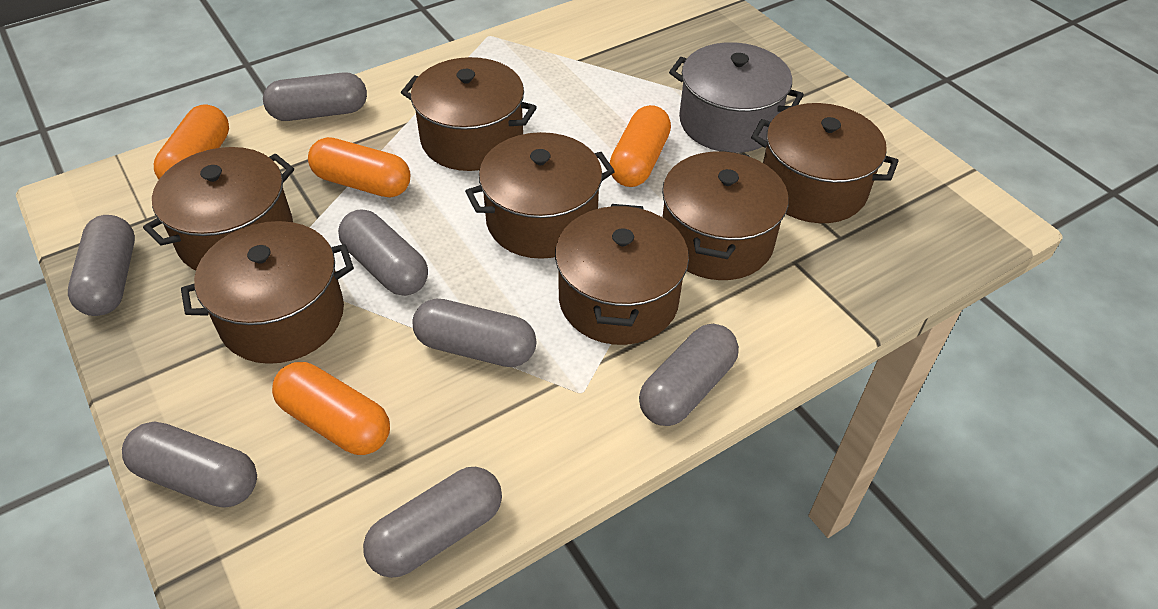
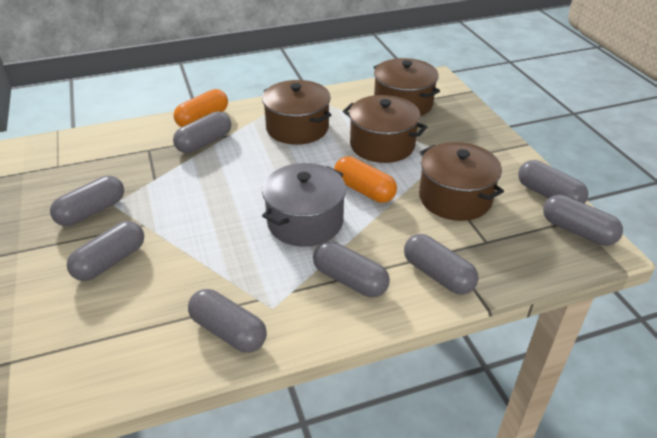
brown pot: 7 -> 4
grey capsule: 7 -> 8
orange capsule: 4 -> 2

